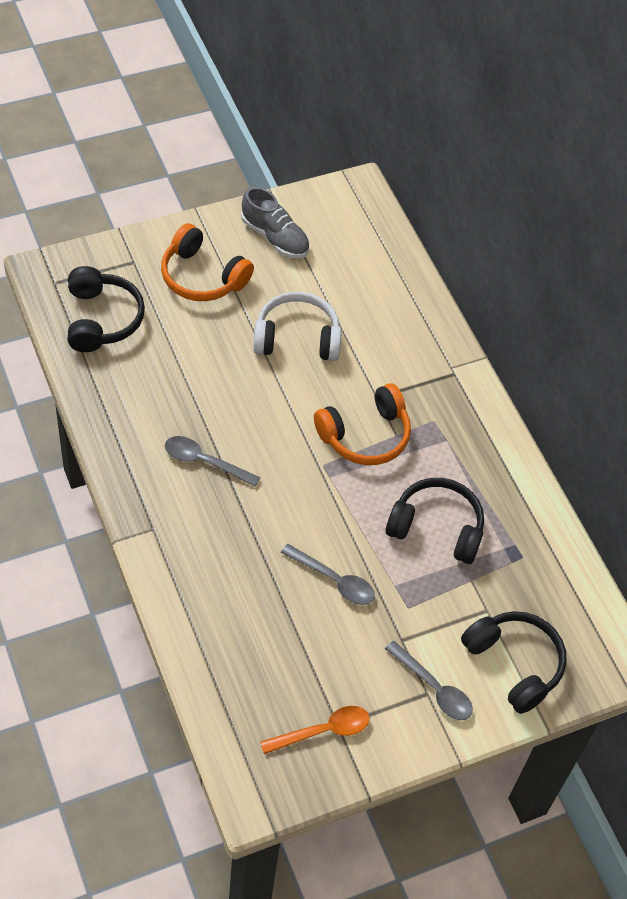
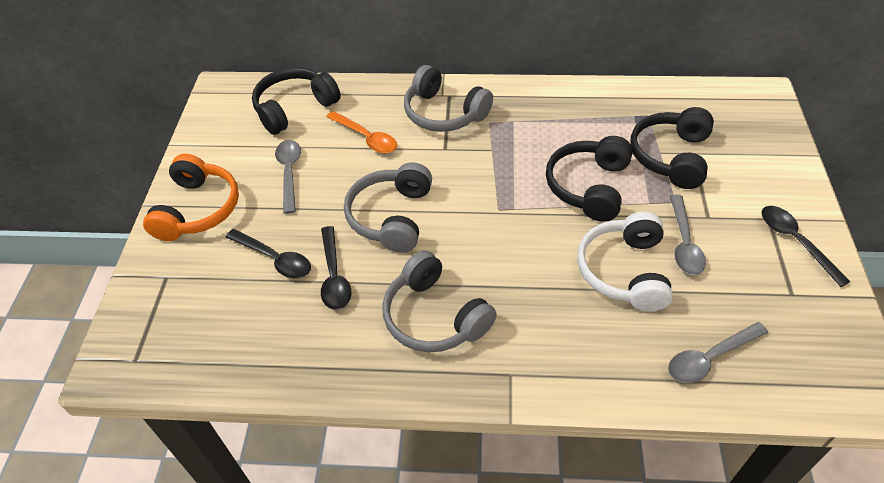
black spoon: 0 -> 3
grey headphones: 0 -> 3
grey shoe: 1 -> 0
orange headphones: 2 -> 1

